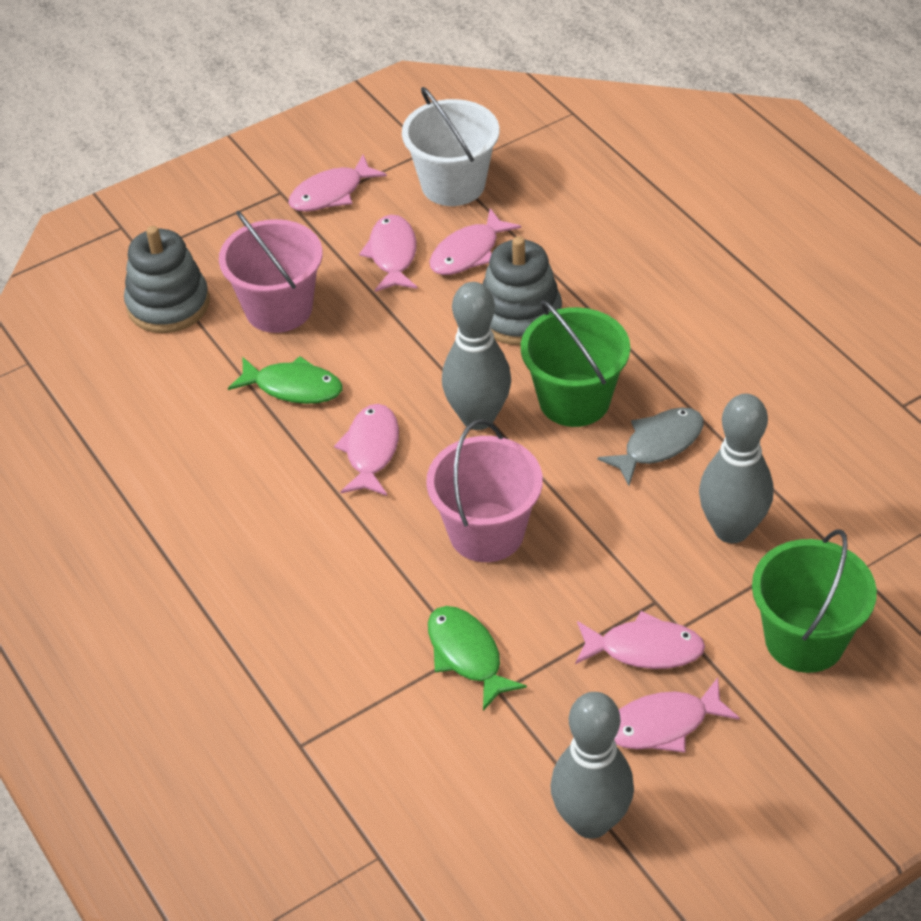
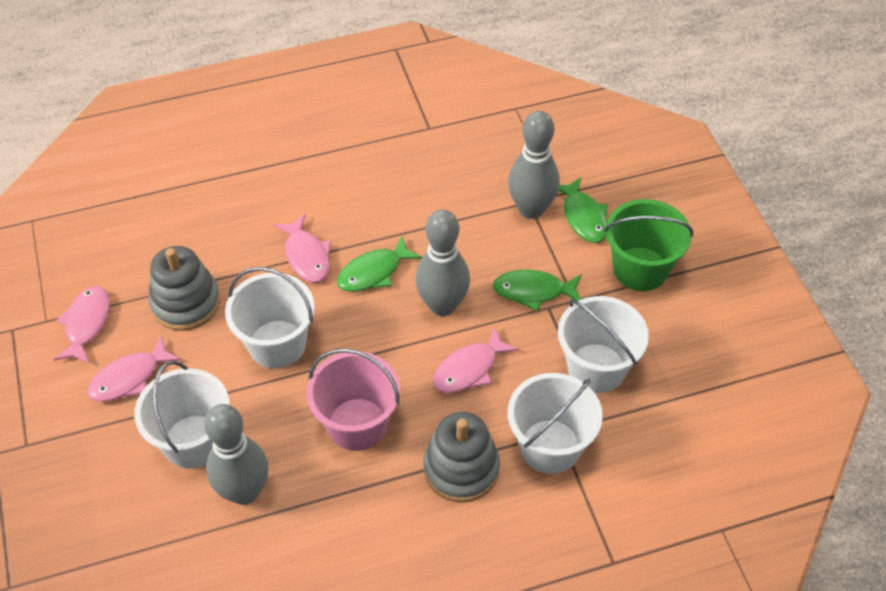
green bucket: 2 -> 1
green fish: 2 -> 3
grey fish: 1 -> 0
pink bucket: 2 -> 1
pink fish: 6 -> 4
white bucket: 1 -> 4

